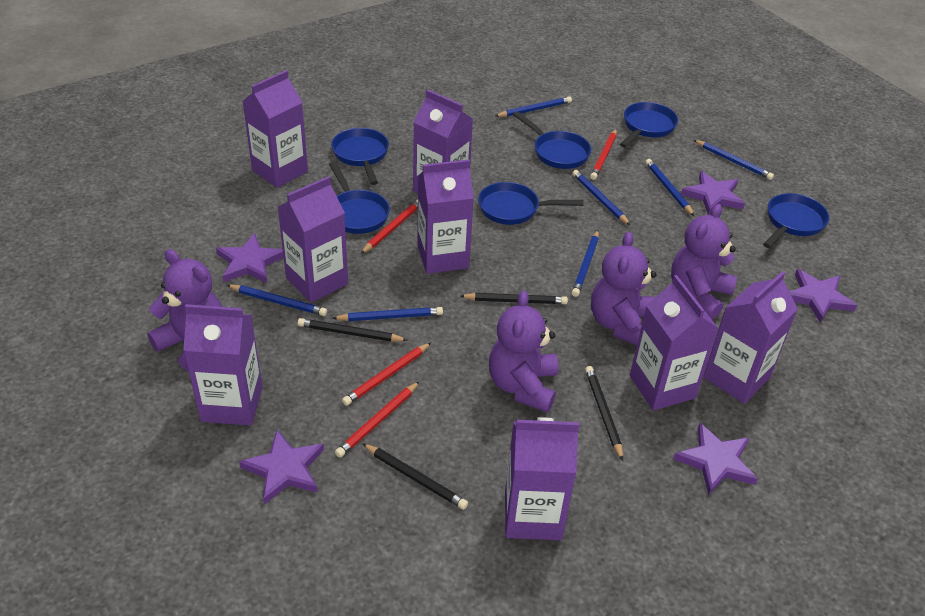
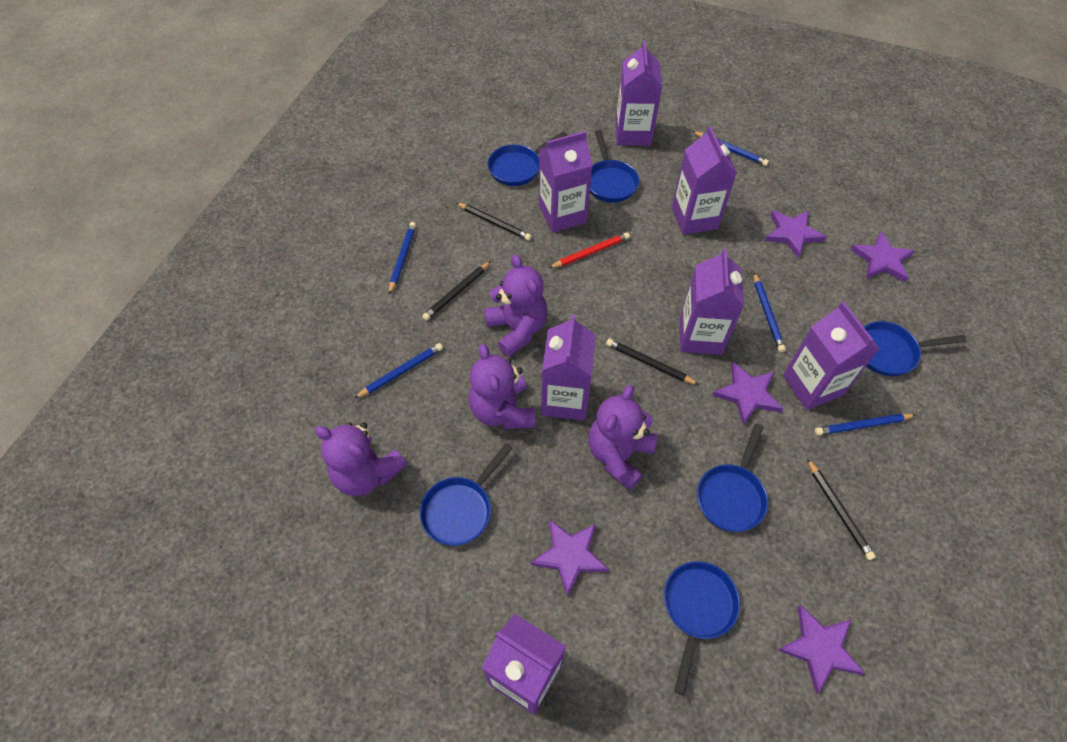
blue pencil: 7 -> 5
purple carton: 8 -> 7
red pencil: 4 -> 1

